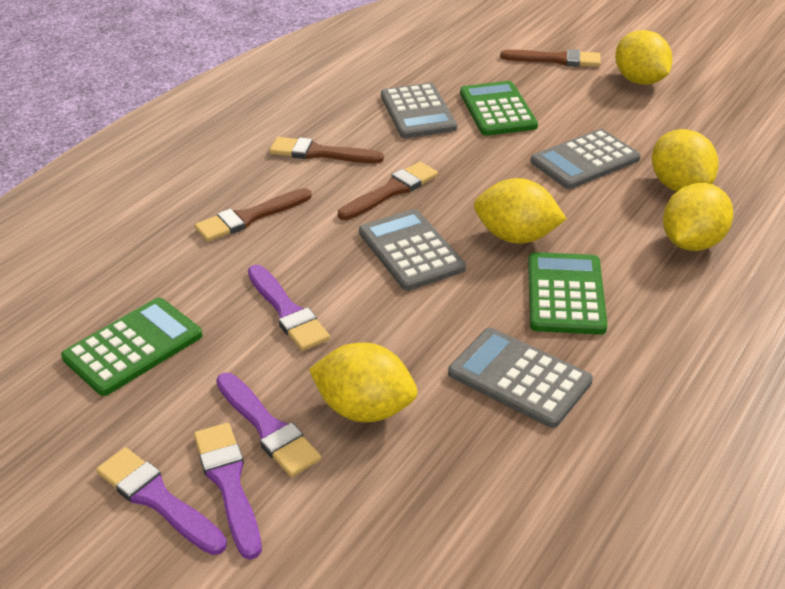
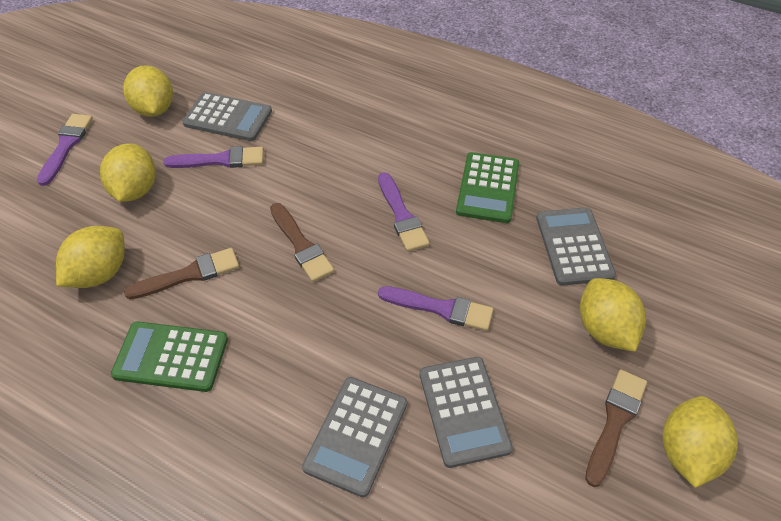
brown brush: 4 -> 3
green calculator: 3 -> 2

